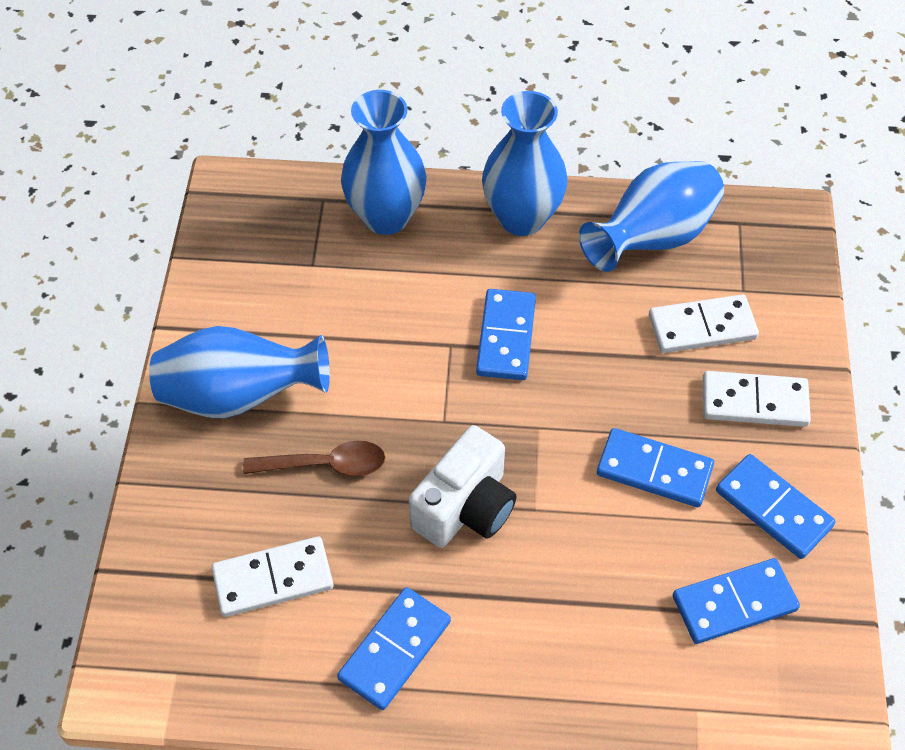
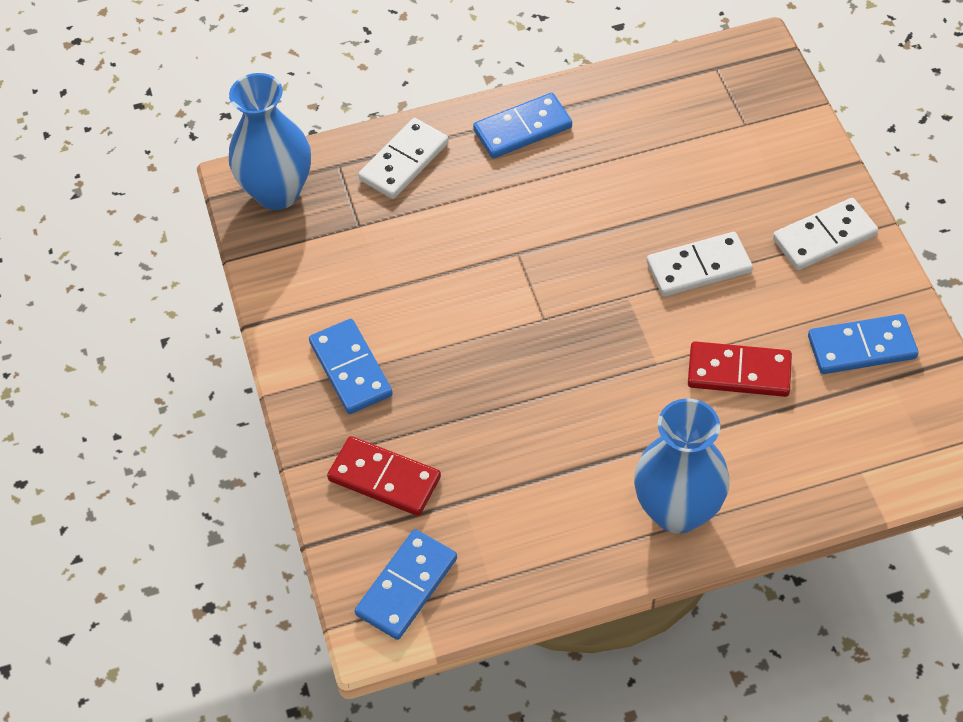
blue domino: 5 -> 4
blue vase: 4 -> 2
brown spoon: 1 -> 0
red domino: 0 -> 2
white camera: 1 -> 0

